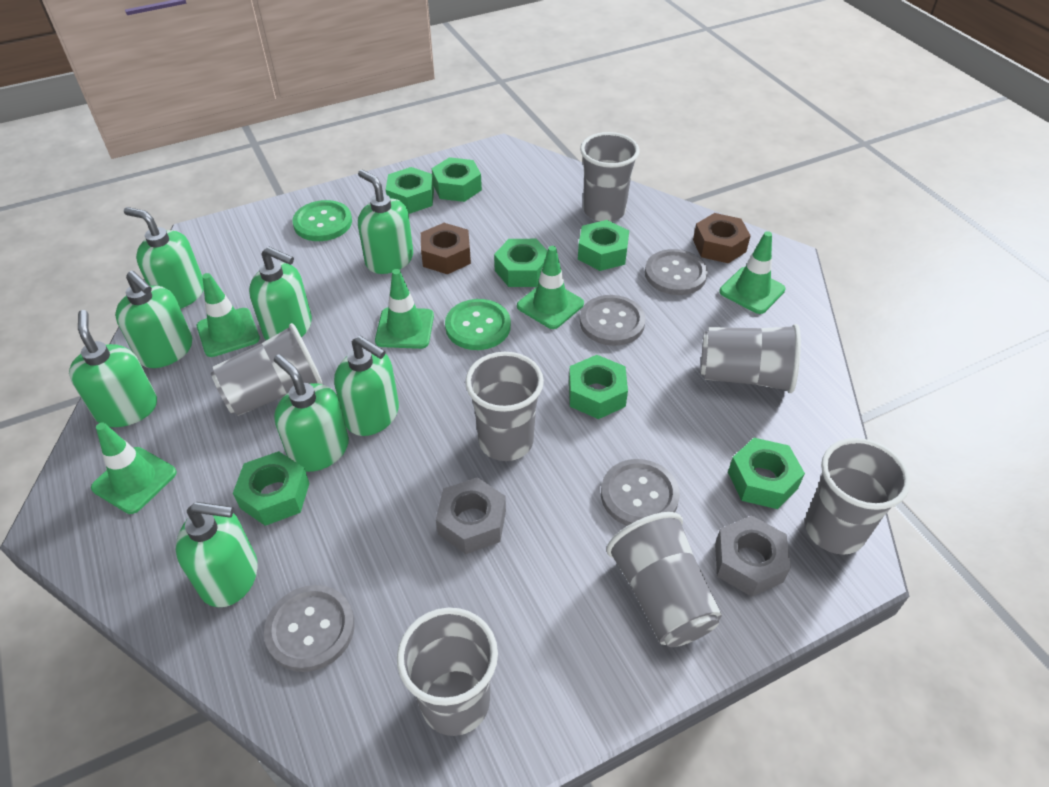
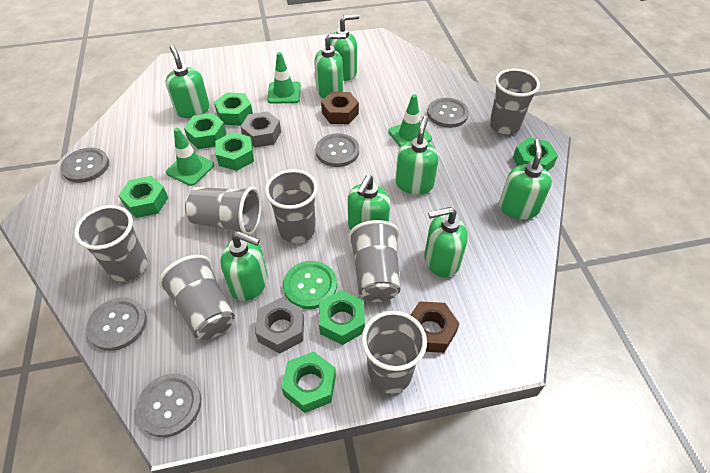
green button: 2 -> 1
green traffic cone: 5 -> 3
grey button: 4 -> 5

